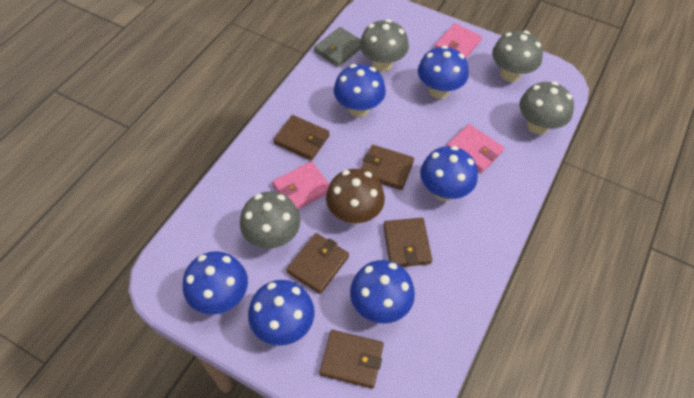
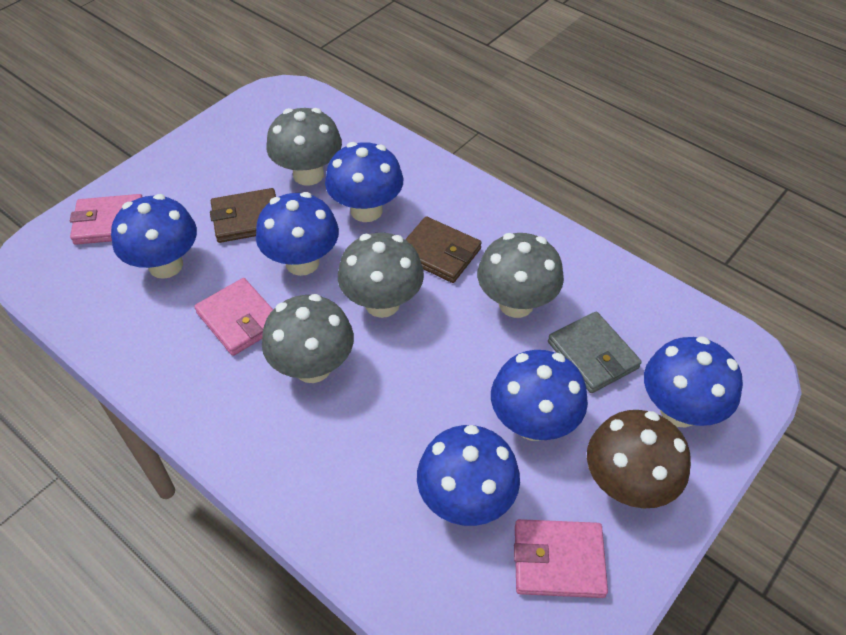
brown wallet: 5 -> 2

